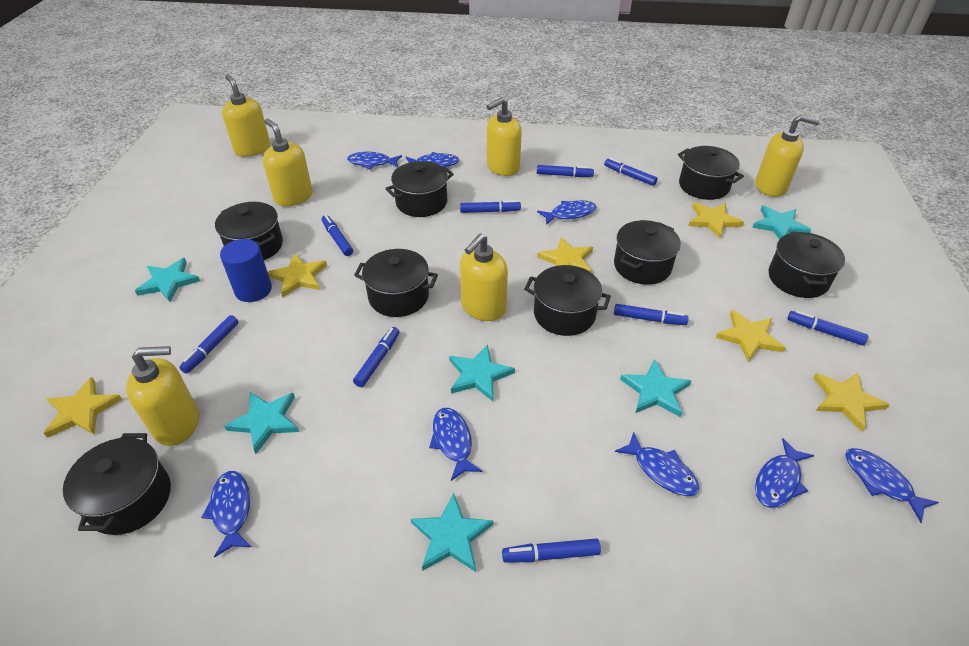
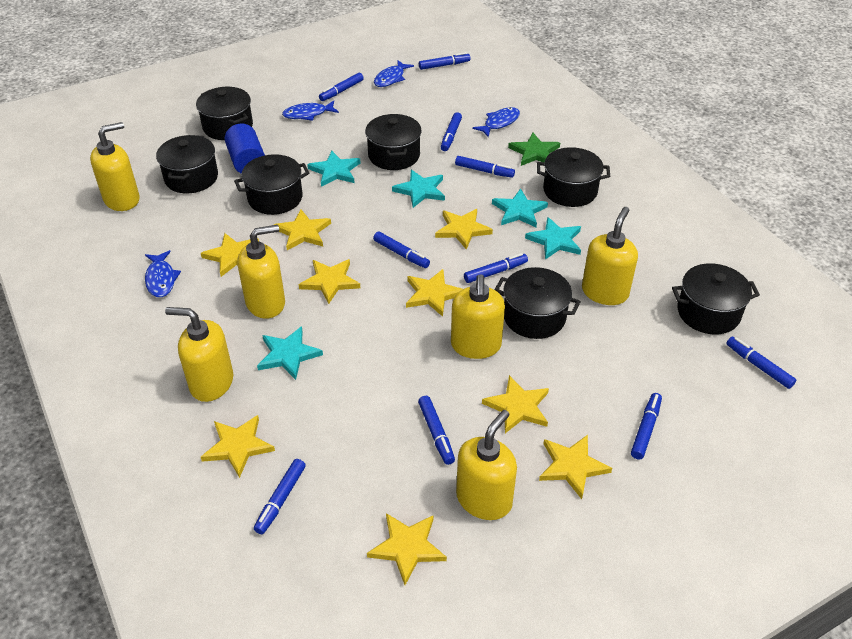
black pot: 8 -> 7
blue fish: 8 -> 4
blue marker: 9 -> 10
green star: 0 -> 1
turquoise star: 6 -> 5
yellow star: 6 -> 9

